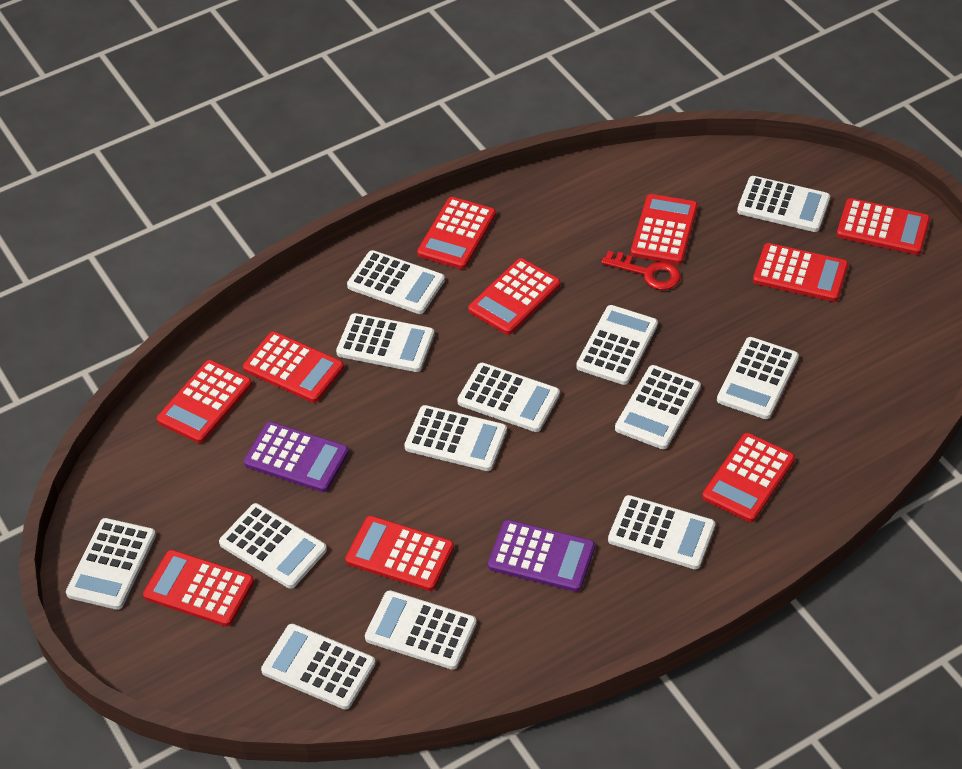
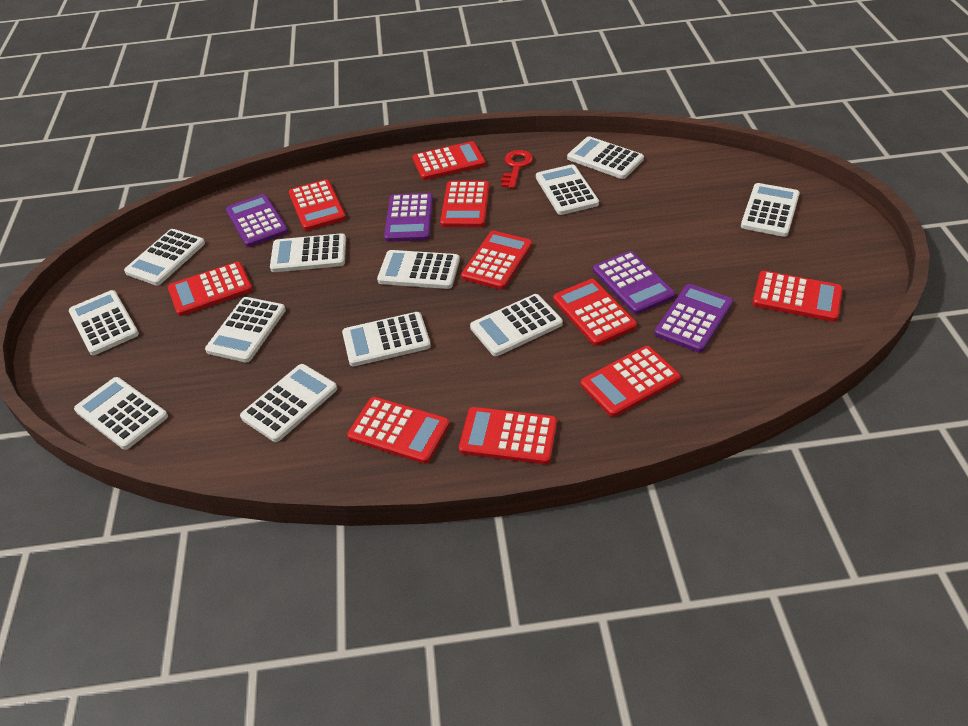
purple calculator: 2 -> 4
white calculator: 13 -> 12

